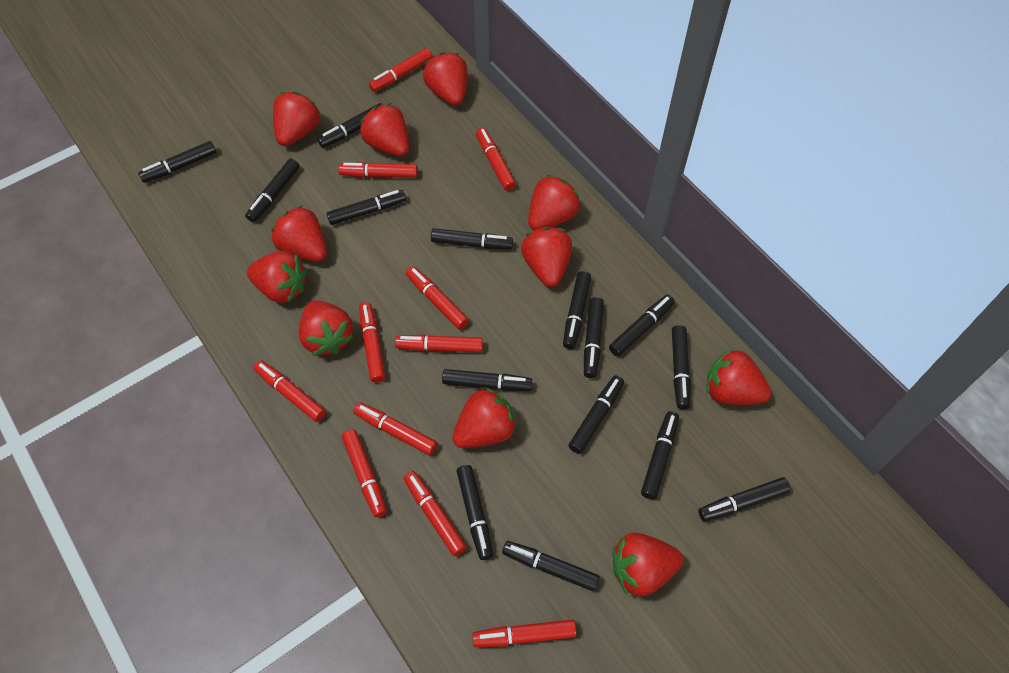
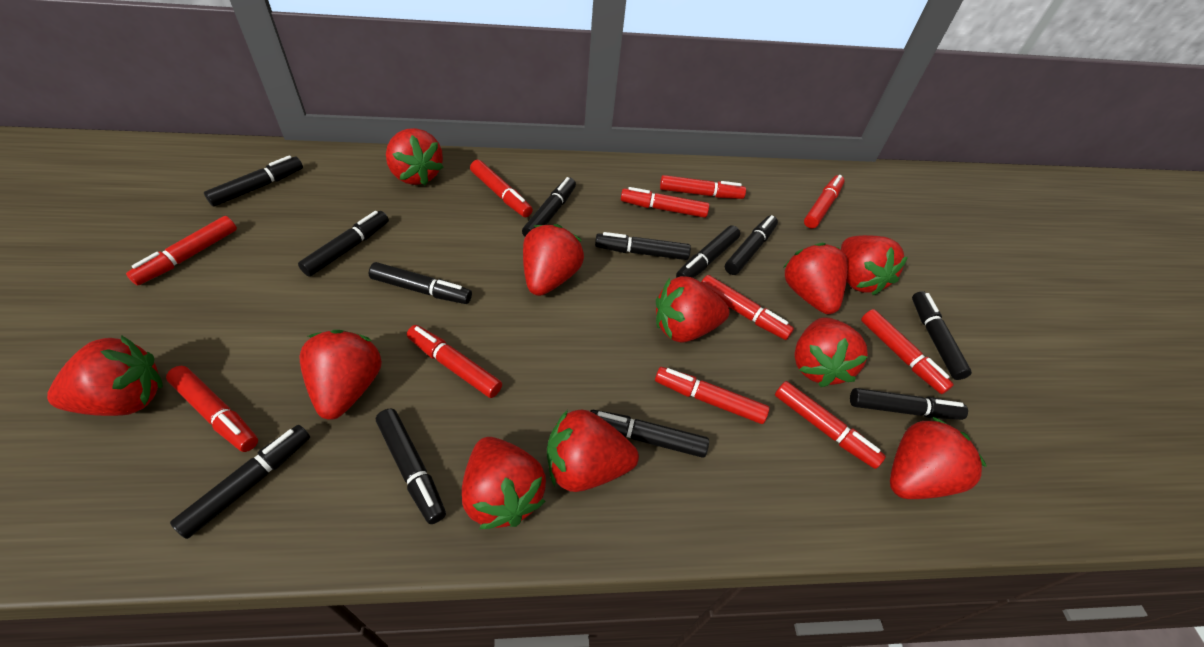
black marker: 15 -> 12

